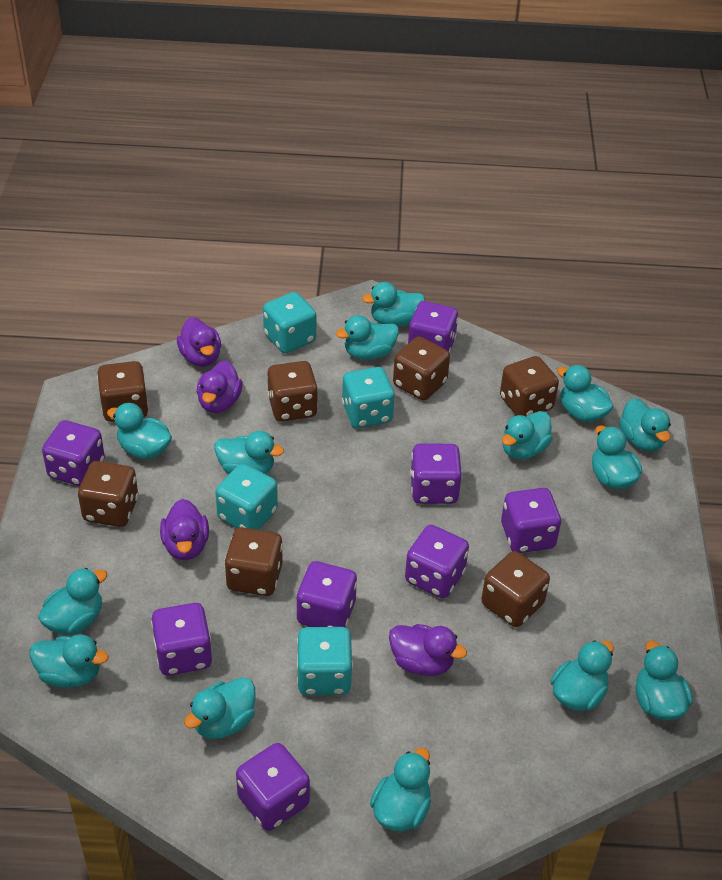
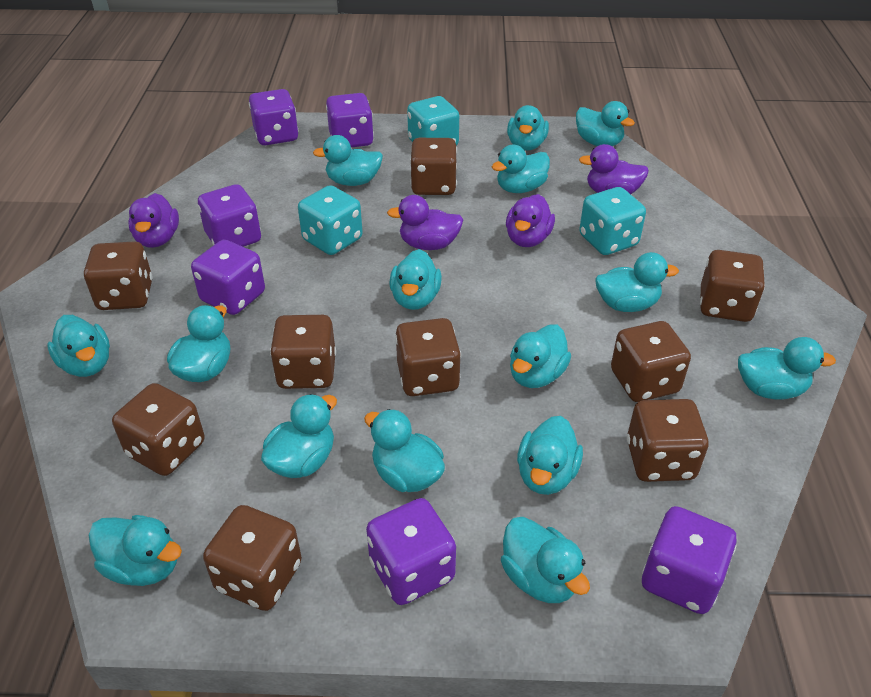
brown dice: 7 -> 9
purple dice: 8 -> 6
turquoise dice: 4 -> 3
turquoise duck: 14 -> 15

